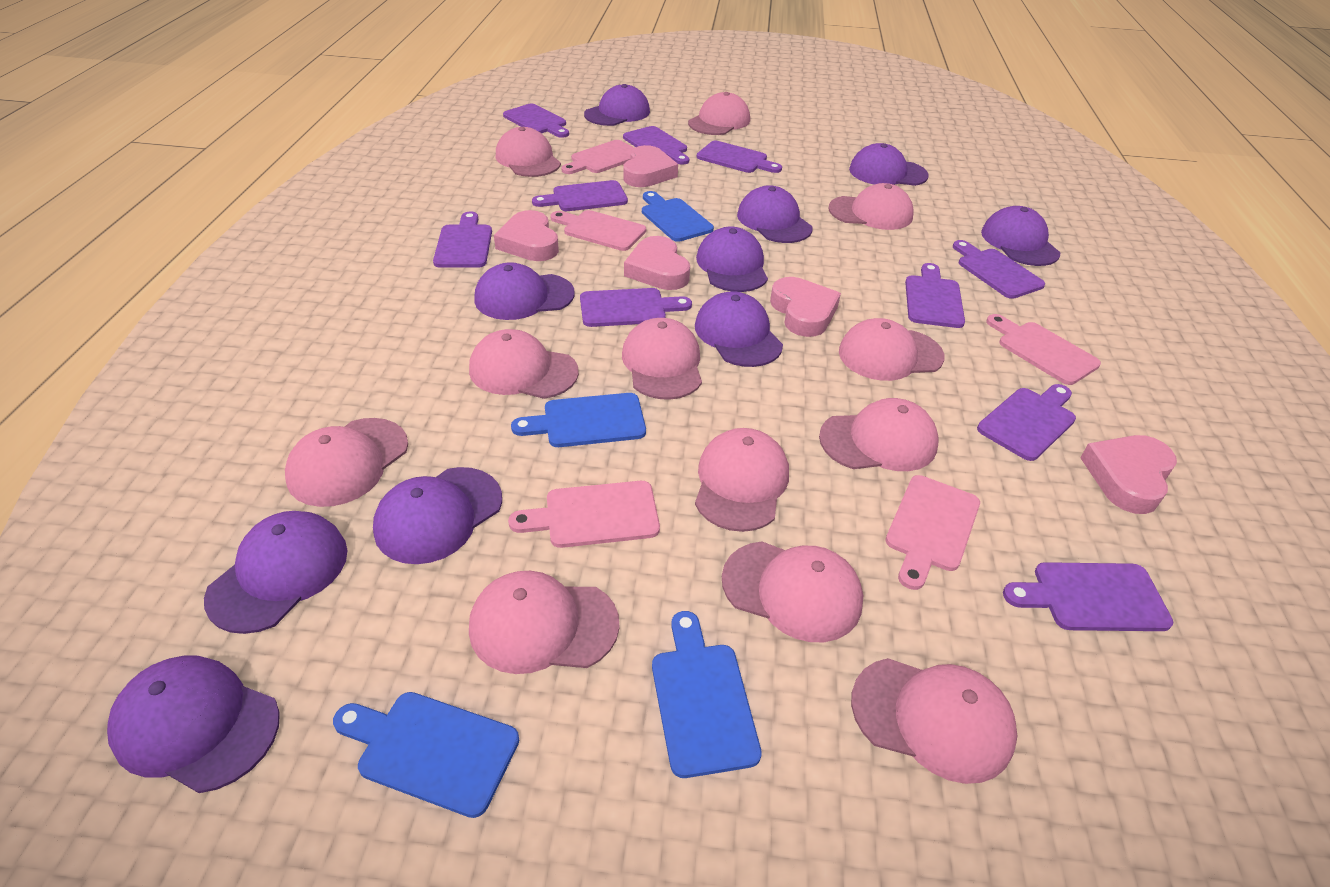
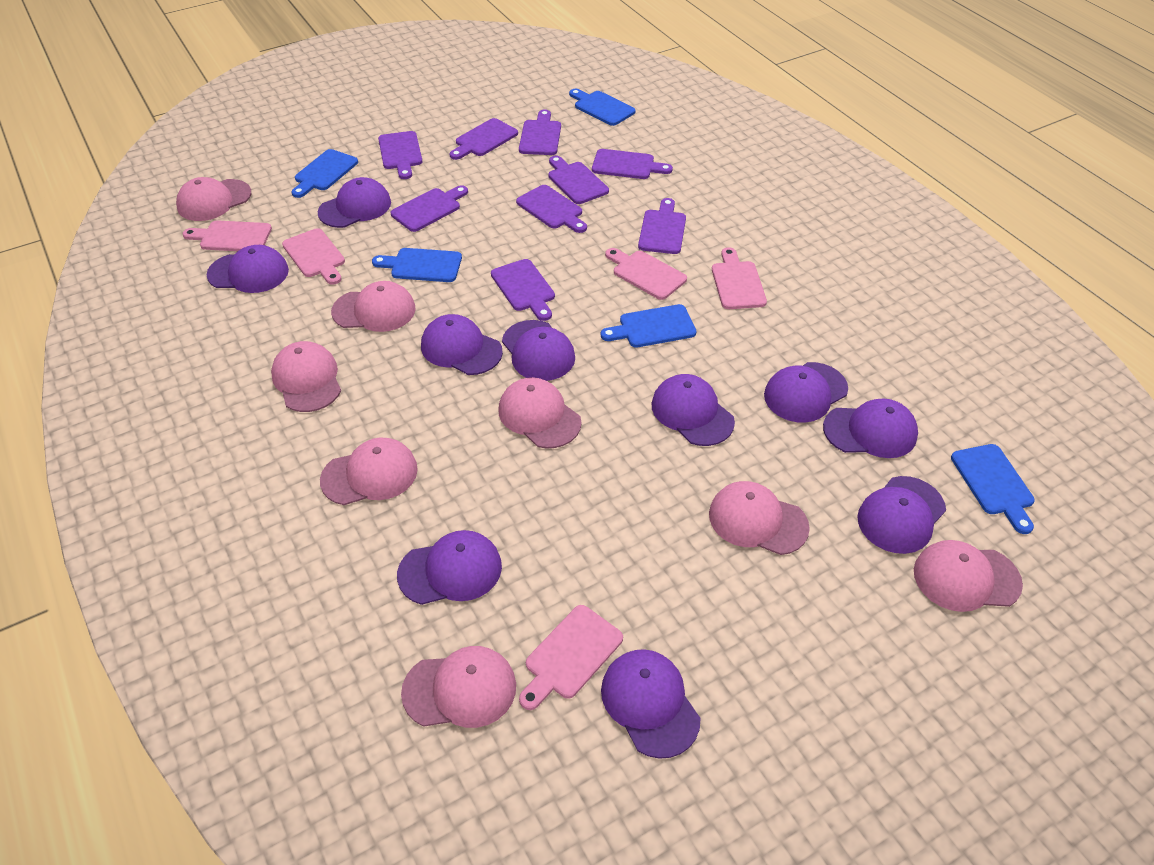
blue cutting board: 4 -> 5
pink cap: 12 -> 8
pink heart: 5 -> 0
purple cutting board: 10 -> 9

